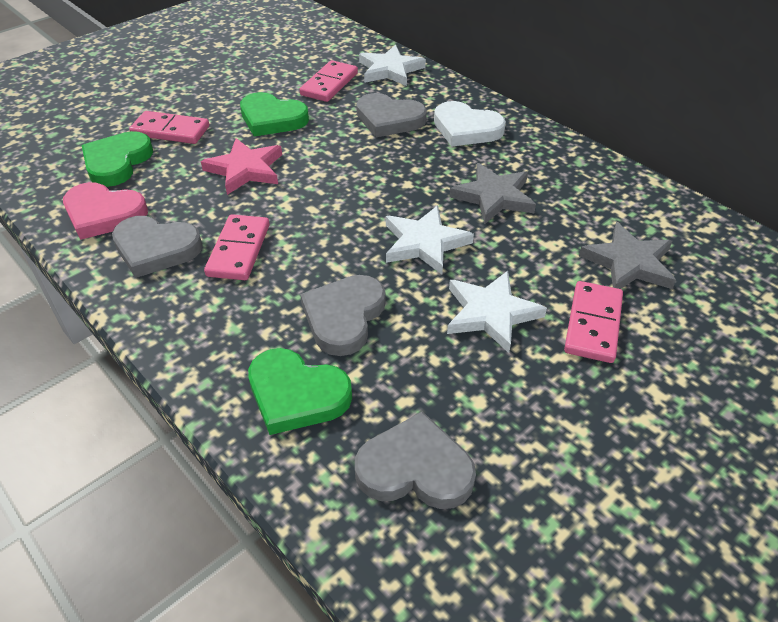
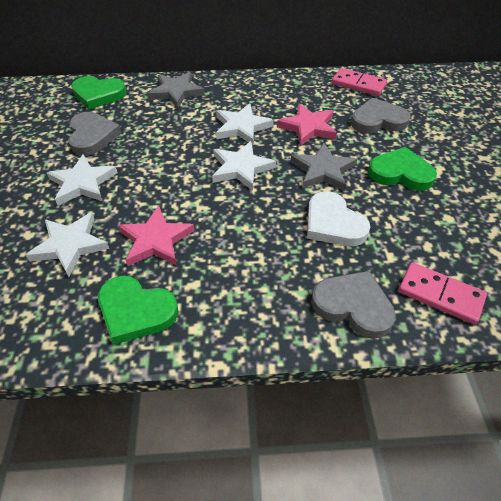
grey heart: 4 -> 3
pink domino: 4 -> 2
pink heart: 1 -> 0
pink star: 1 -> 2
white star: 3 -> 4

